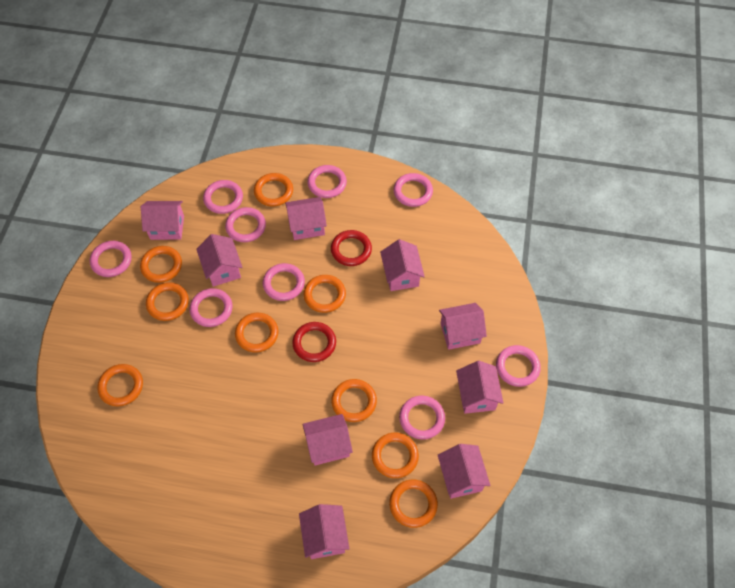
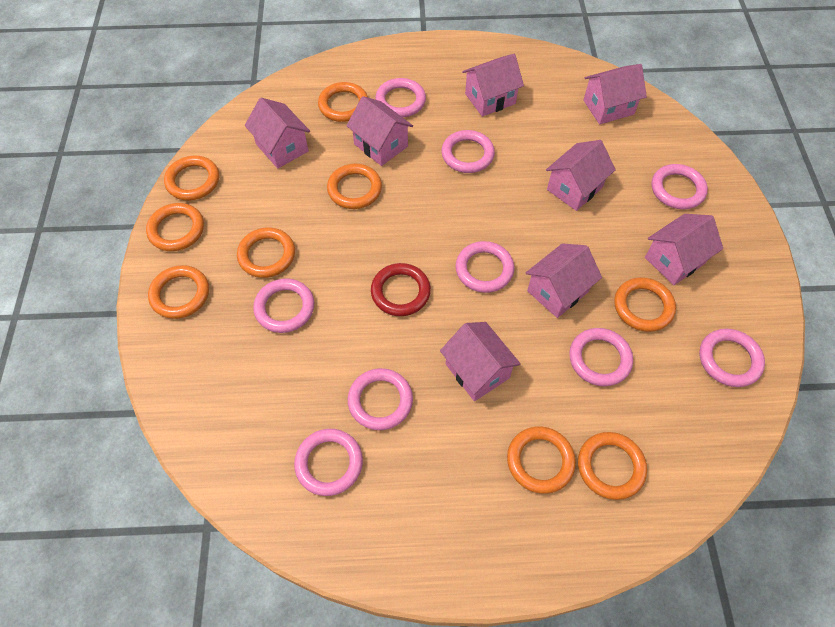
pink house: 9 -> 8
red ring: 2 -> 1

